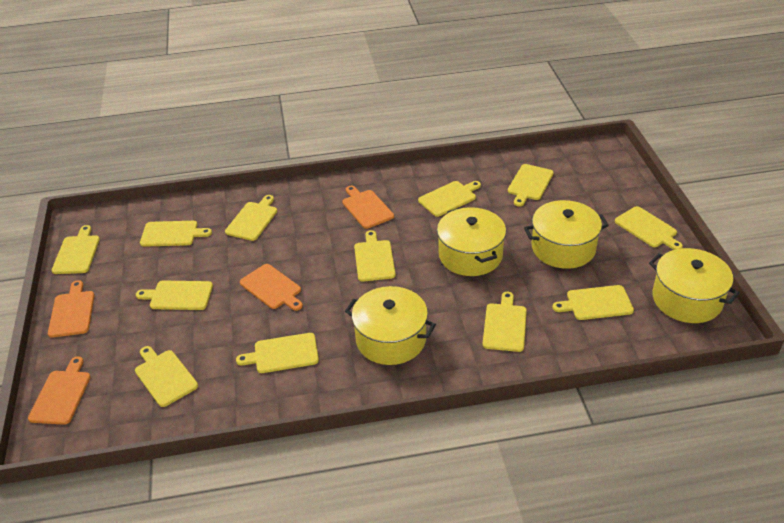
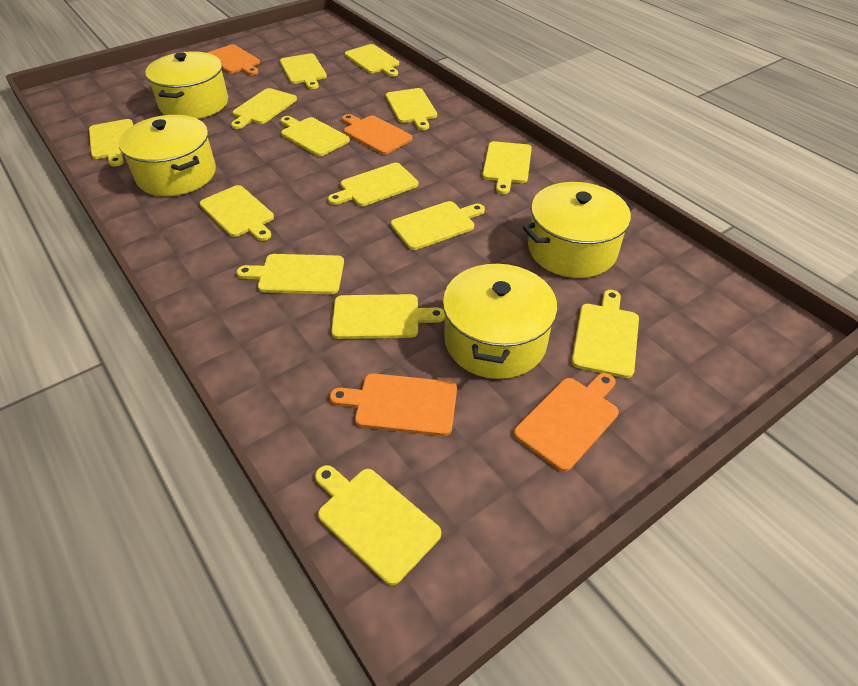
yellow cutting board: 12 -> 14

